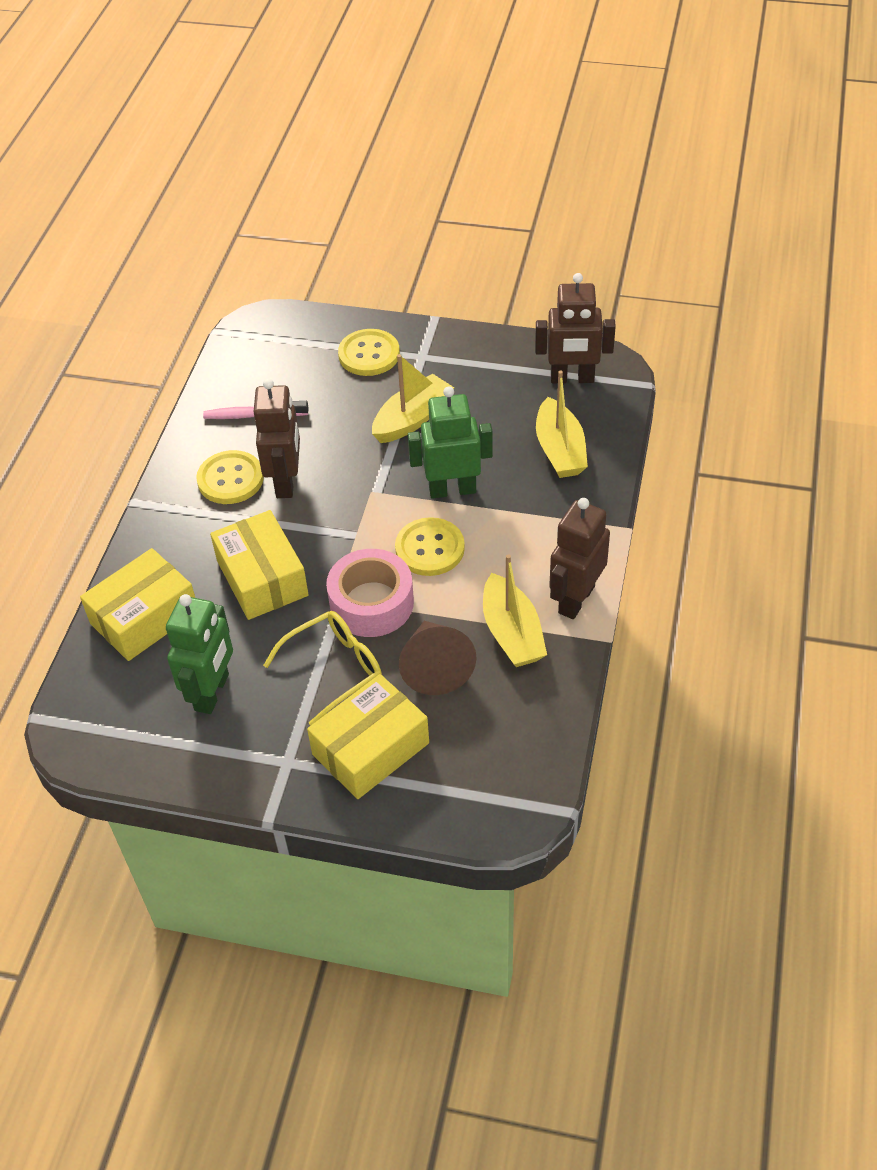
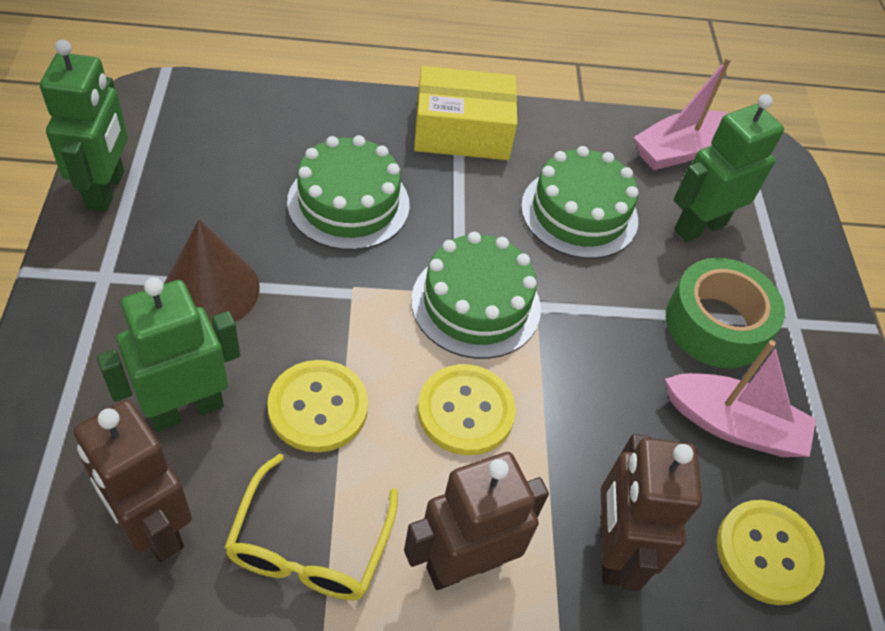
green cake: 0 -> 3
green robot: 2 -> 3
green tape: 0 -> 1
pink boat: 0 -> 2
pink tape: 1 -> 0
pink toothbrush: 1 -> 0
yellow boat: 3 -> 0
yellow box: 3 -> 1

